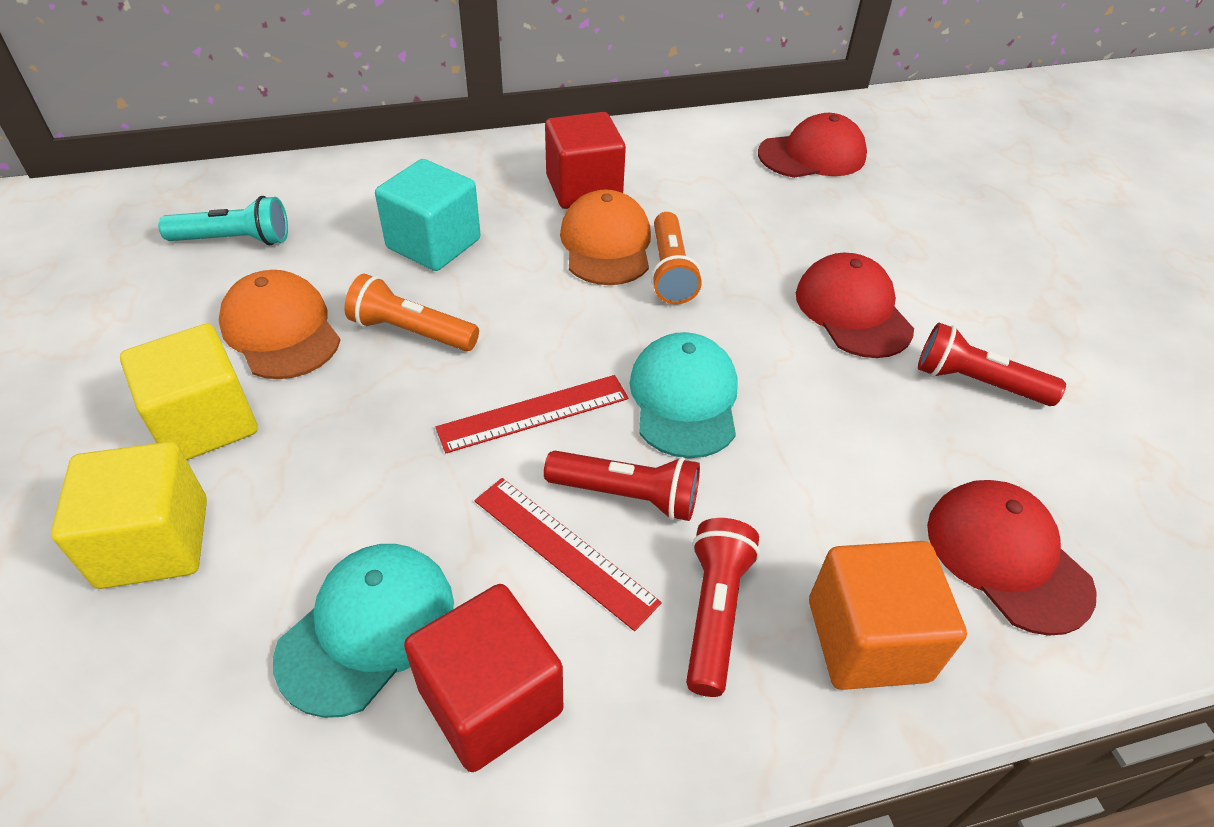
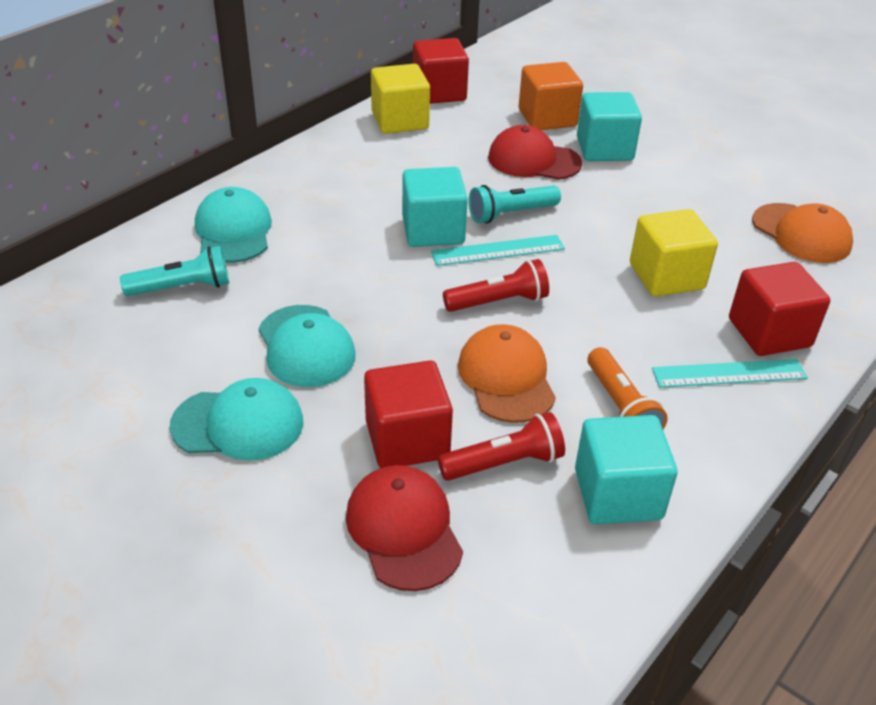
orange flashlight: 2 -> 1
red cap: 3 -> 2
red cube: 2 -> 3
red flashlight: 3 -> 2
red ruler: 2 -> 0
turquoise cap: 2 -> 3
turquoise cube: 1 -> 3
turquoise flashlight: 1 -> 2
turquoise ruler: 0 -> 2

